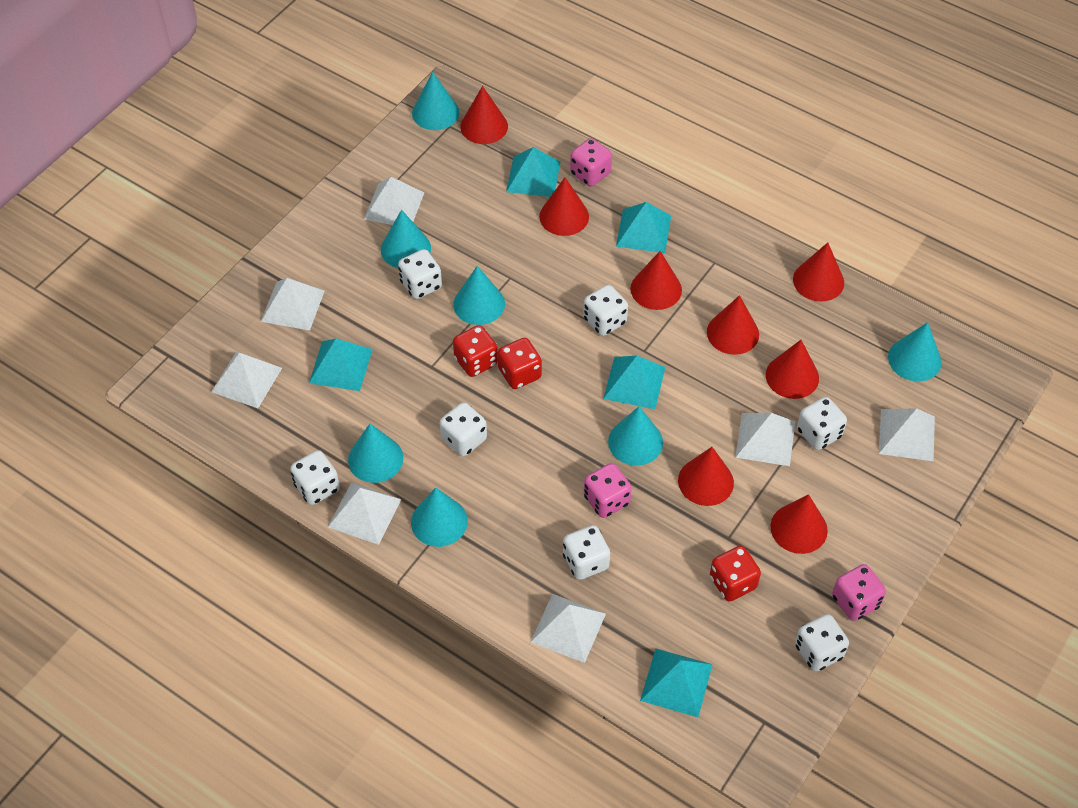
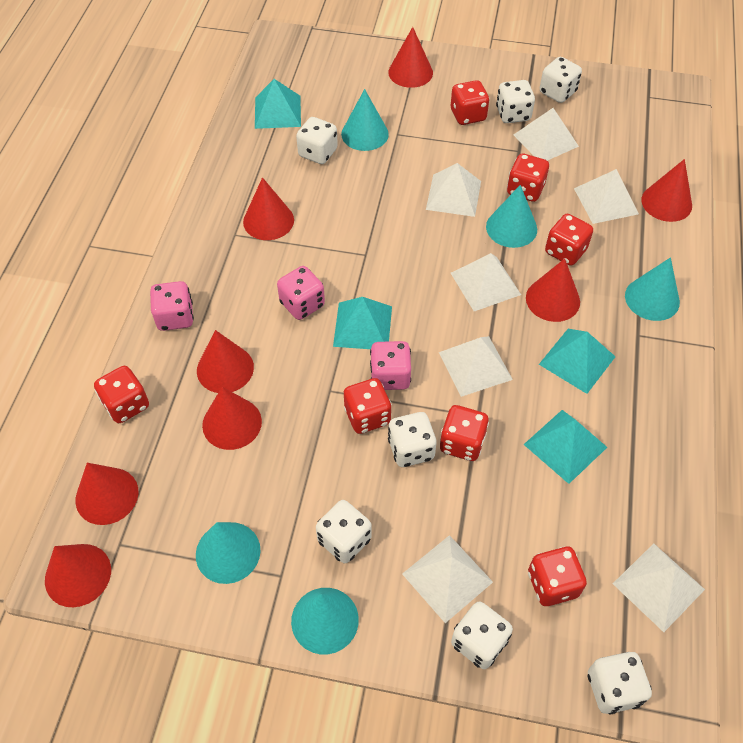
red dice: 3 -> 7
turquoise cone: 7 -> 5
turquoise pyramid: 5 -> 4

